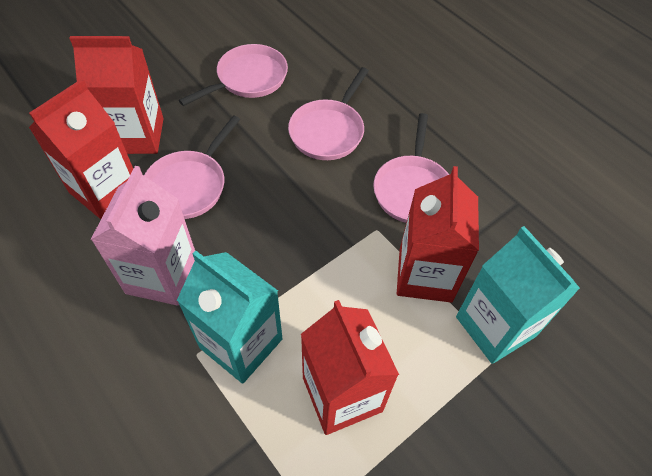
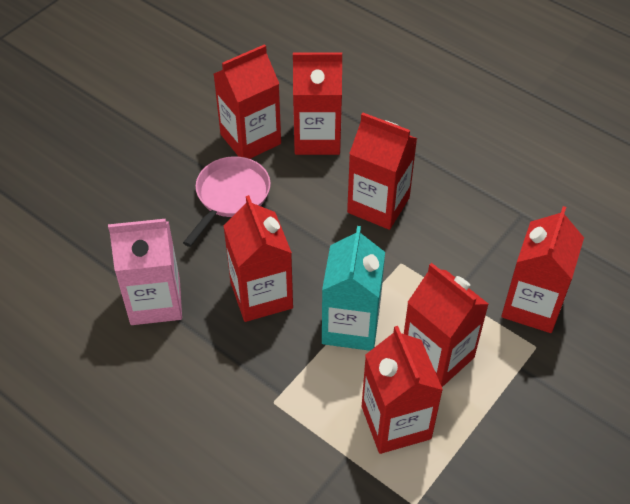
pink pan: 4 -> 1
red carton: 4 -> 7
turquoise carton: 2 -> 1

